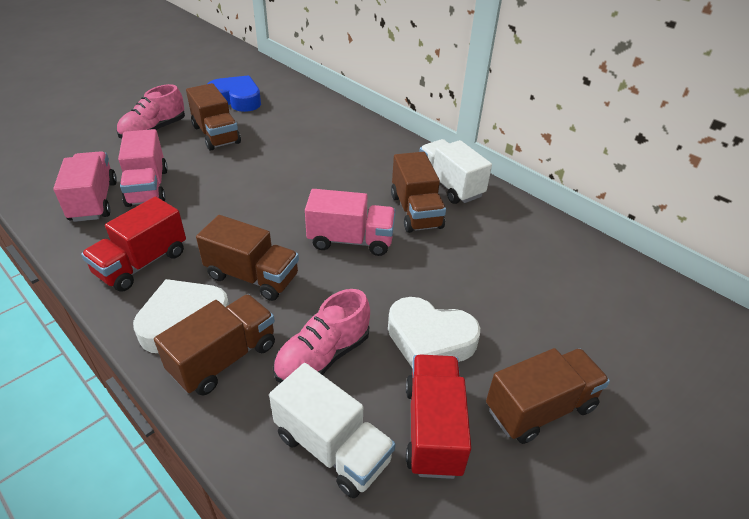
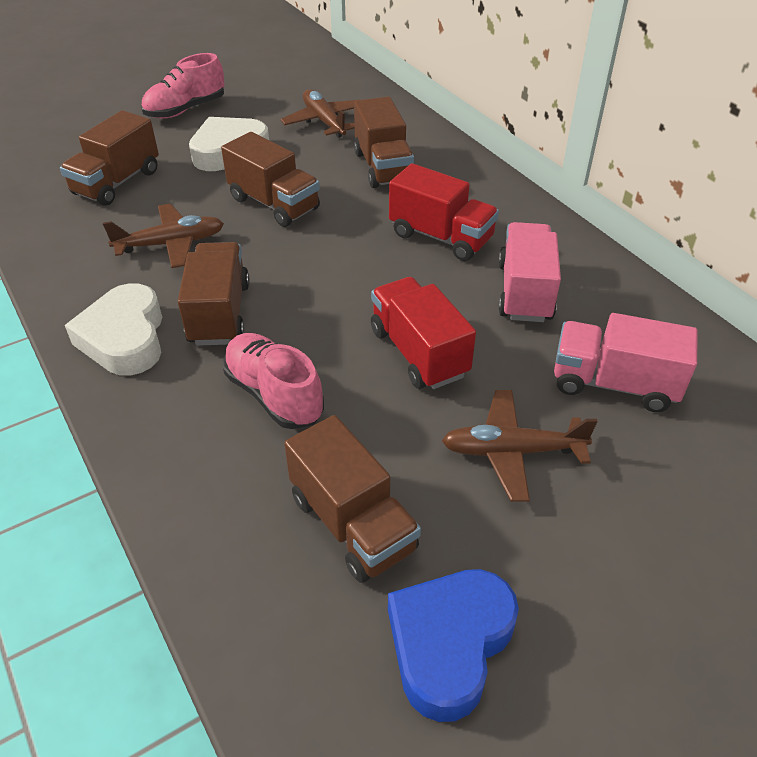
brown plane: 0 -> 3
pink truck: 3 -> 2
white truck: 2 -> 0

